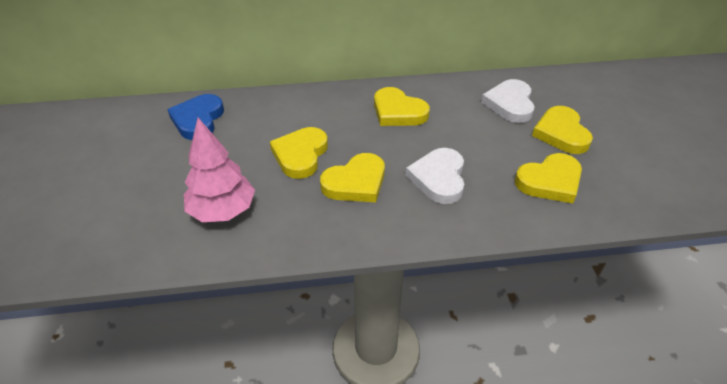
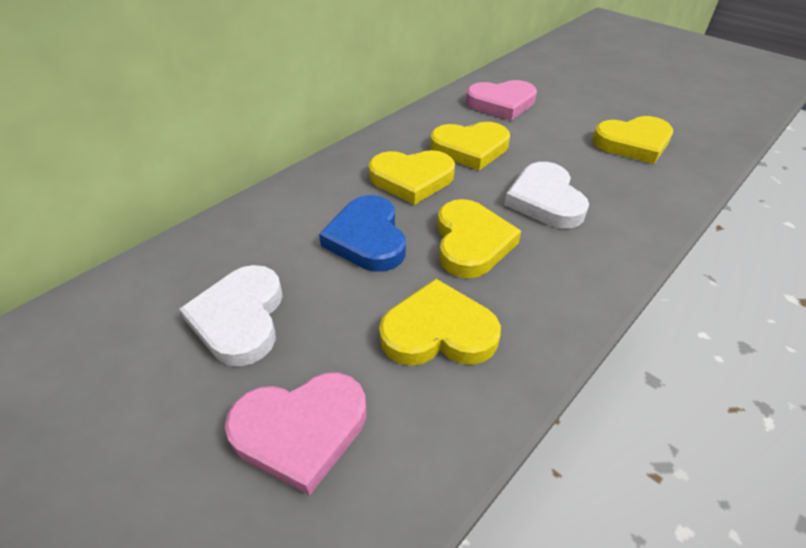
pink heart: 0 -> 2
pink tree: 1 -> 0

